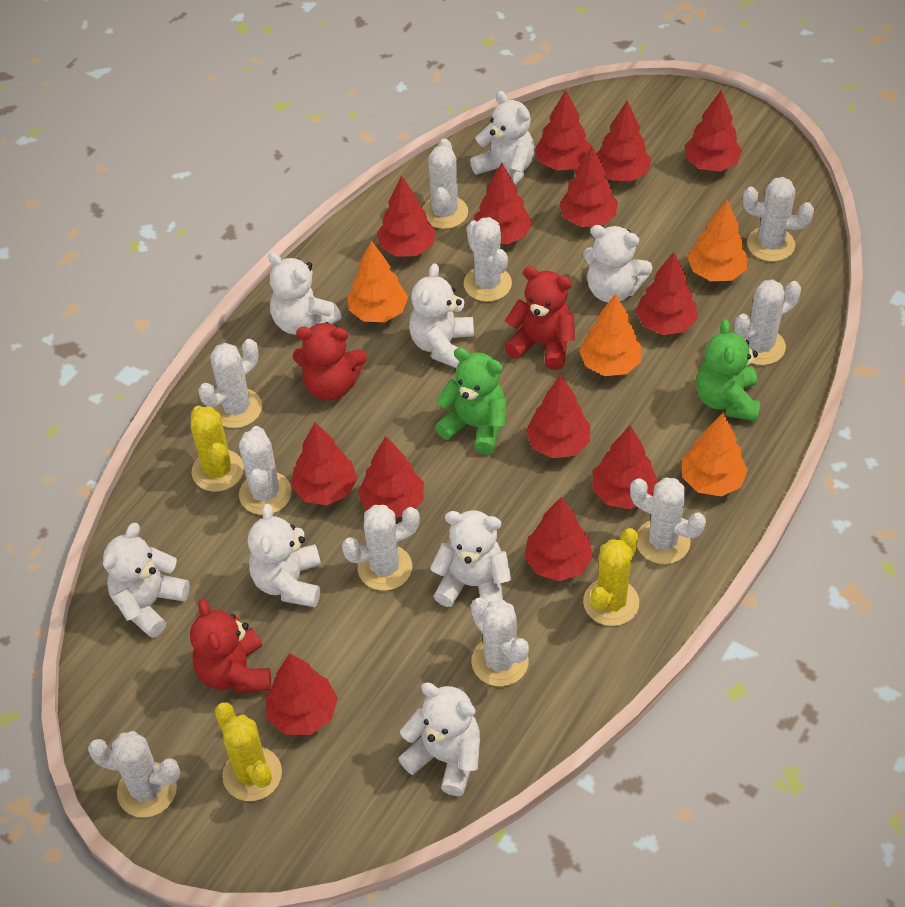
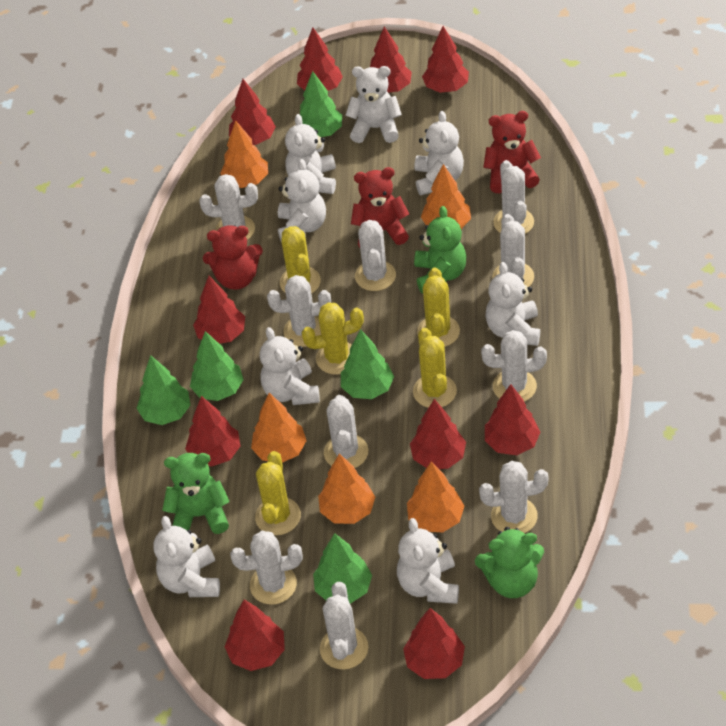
green teddy bear: 2 -> 3
green tree: 0 -> 5
orange tree: 4 -> 5
red tree: 13 -> 10
yellow cactus: 3 -> 5

